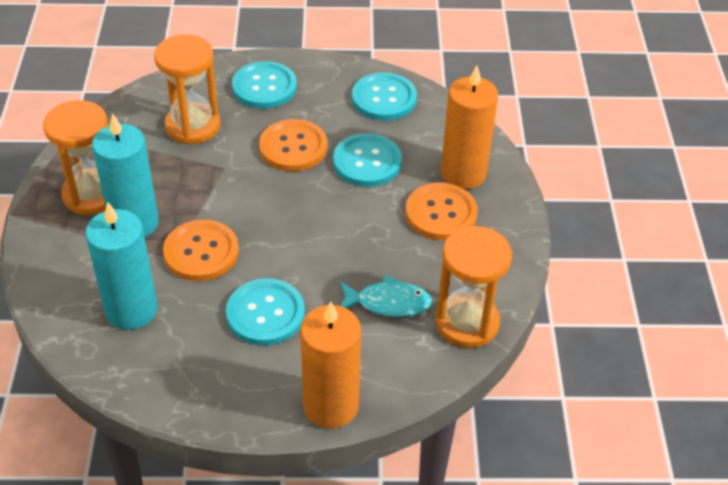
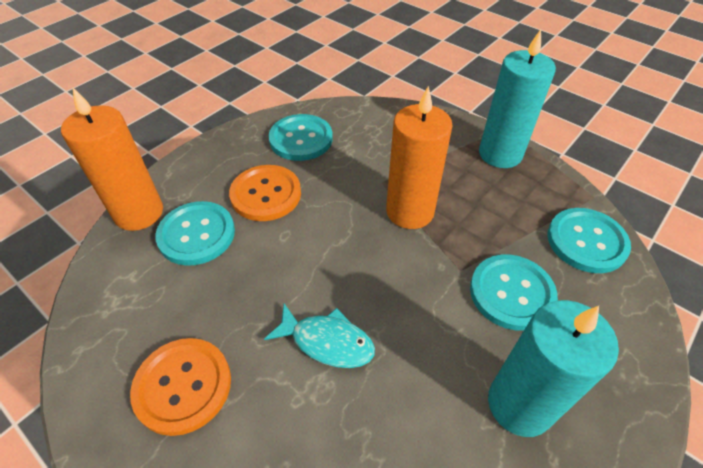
orange button: 3 -> 2
orange hourglass: 3 -> 0

